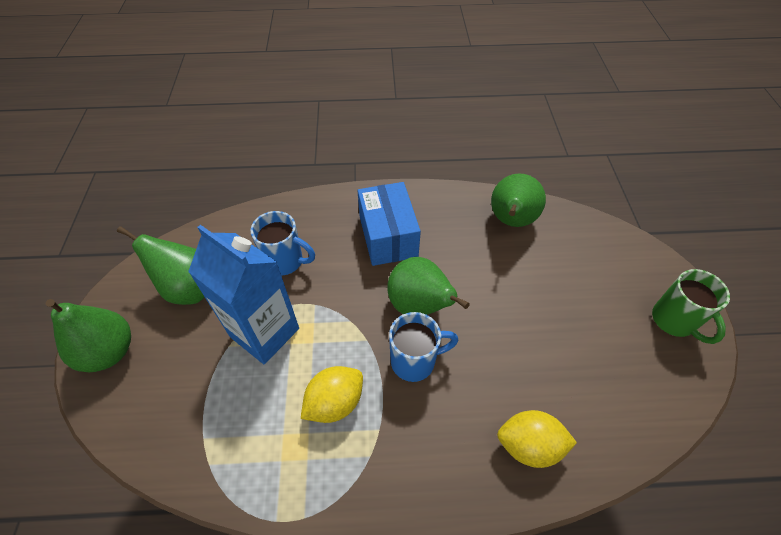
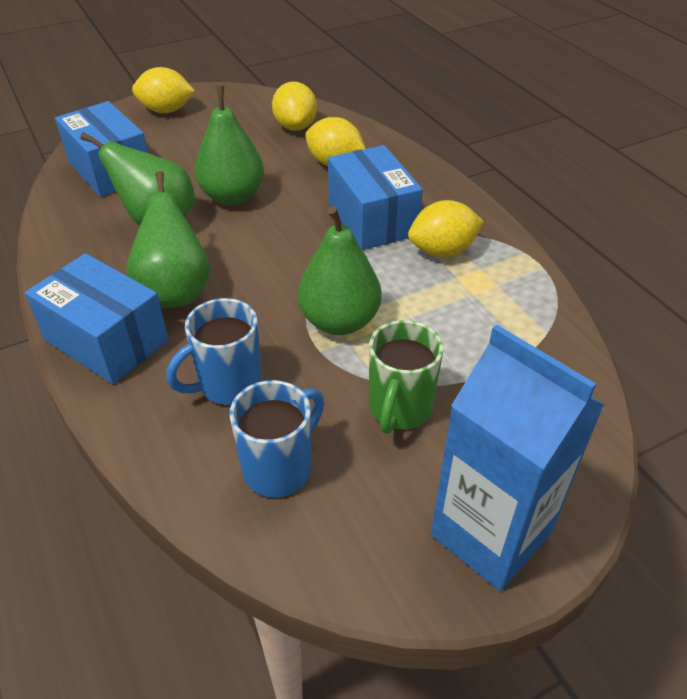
blue box: 1 -> 3
yellow lemon: 2 -> 4

